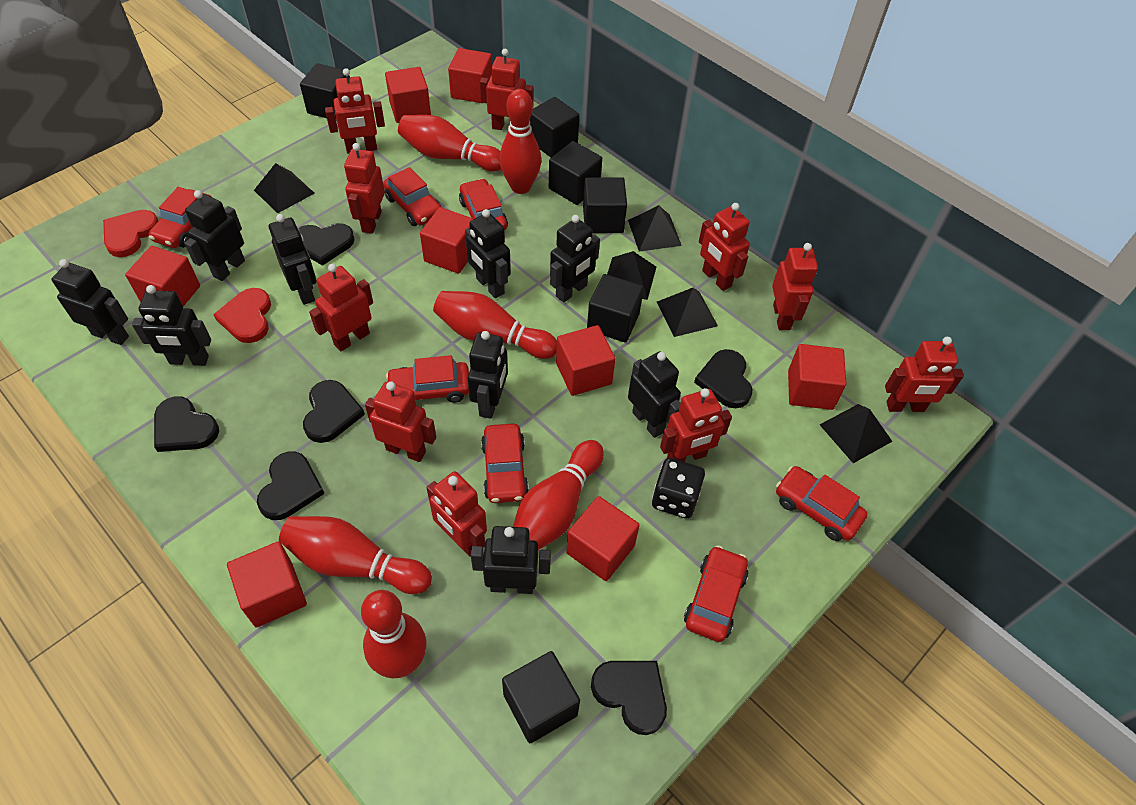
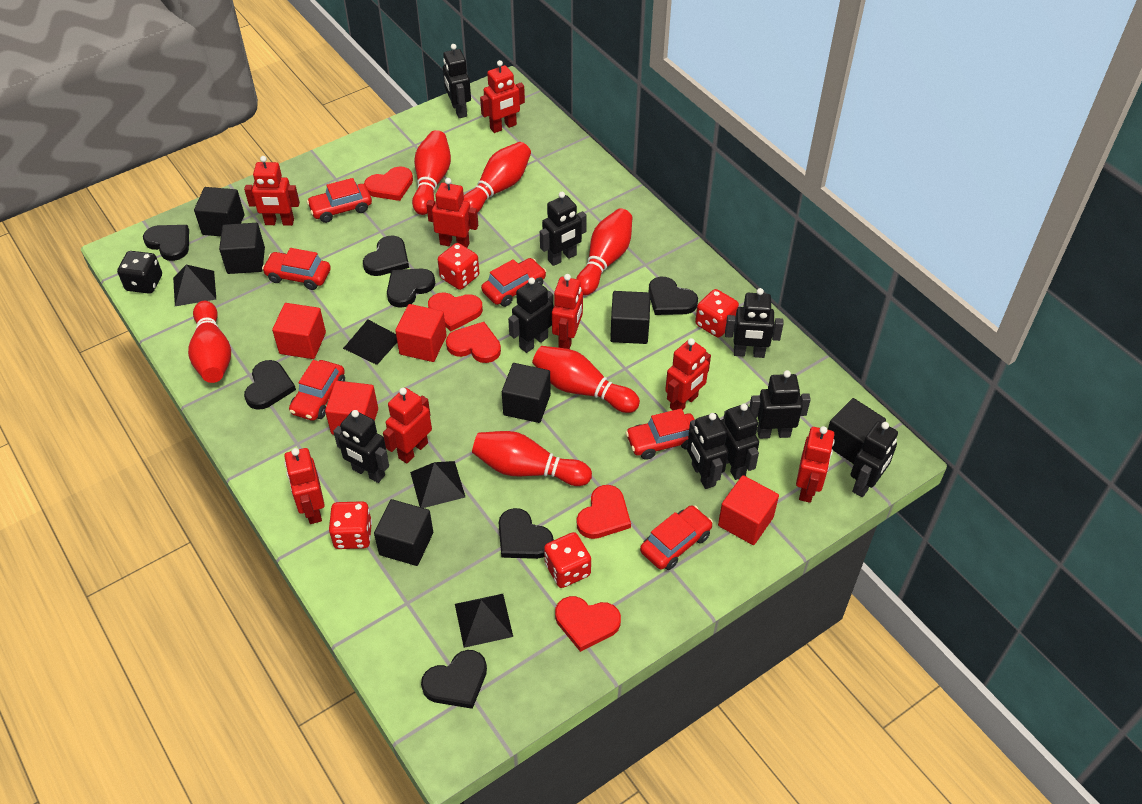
black heart: 6 -> 7
black pyramid: 5 -> 4
red car: 7 -> 6
red cube: 8 -> 4
red dice: 0 -> 4
red heart: 2 -> 5
red robot: 10 -> 8

